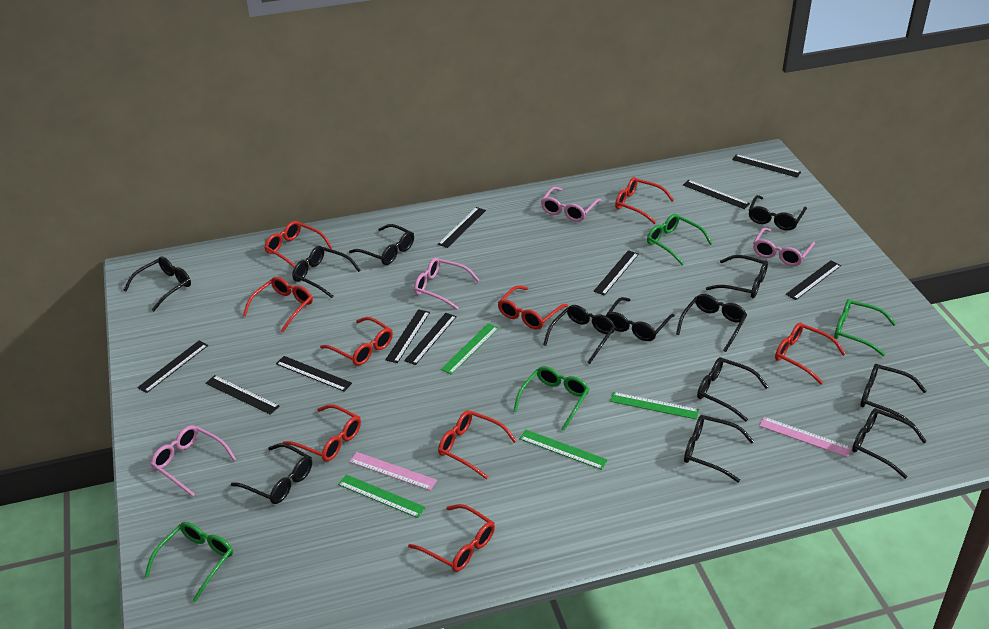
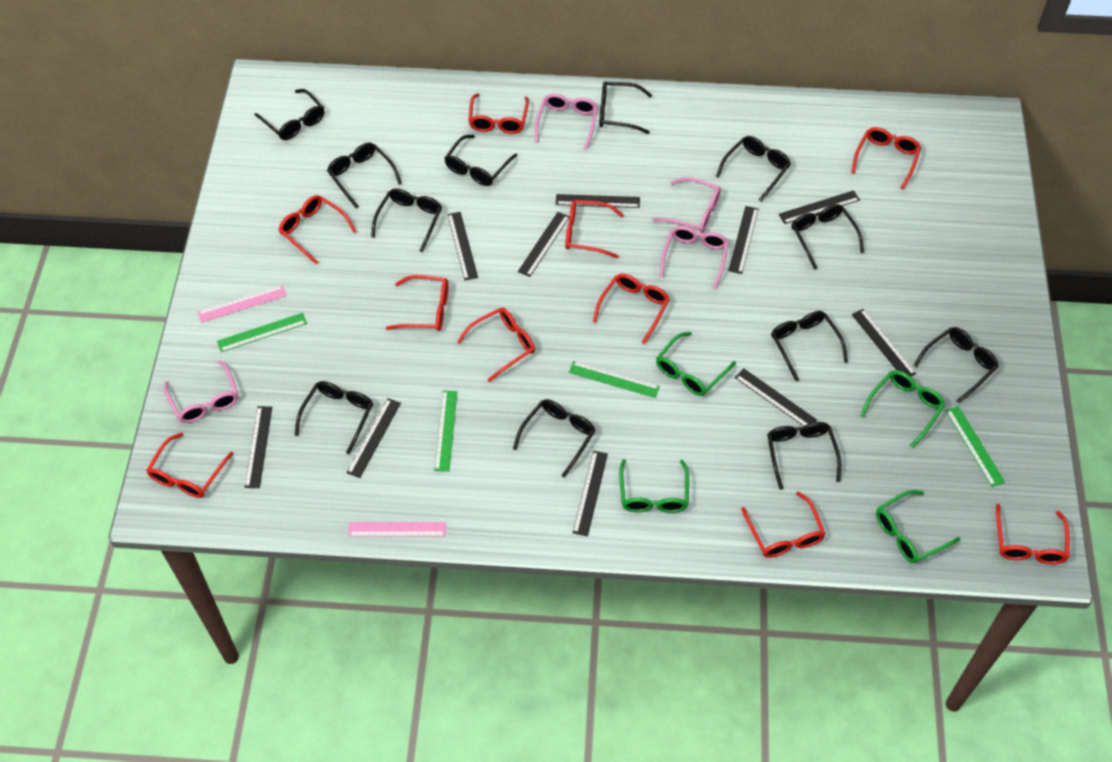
black glasses: 13 -> 12
red glasses: 9 -> 10

